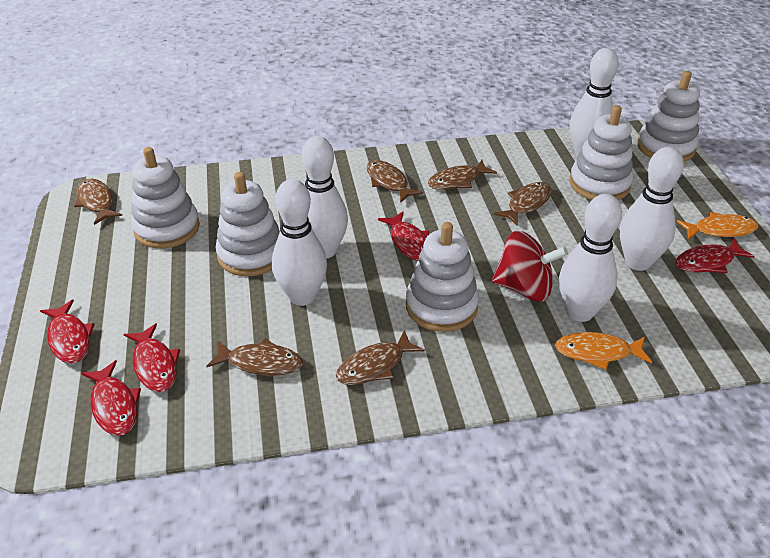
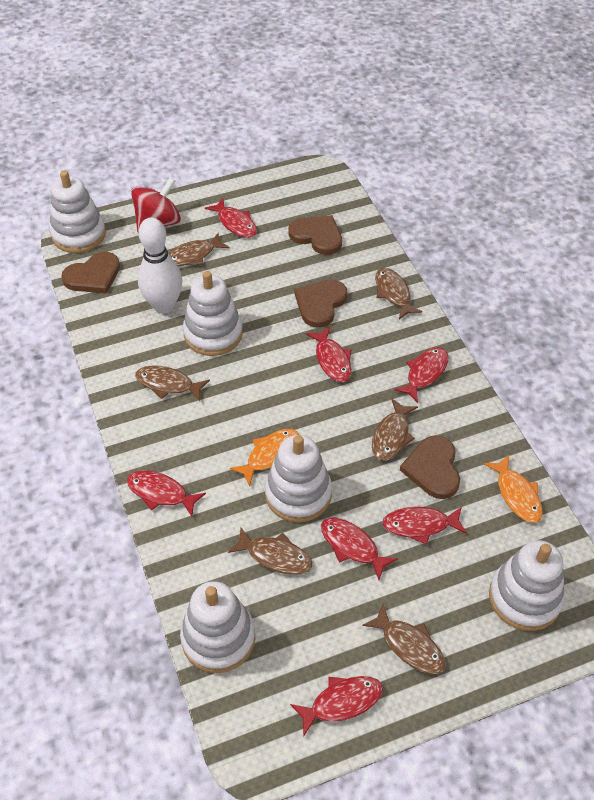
brown heart: 0 -> 4
red fish: 5 -> 7
white bowling pin: 5 -> 1

